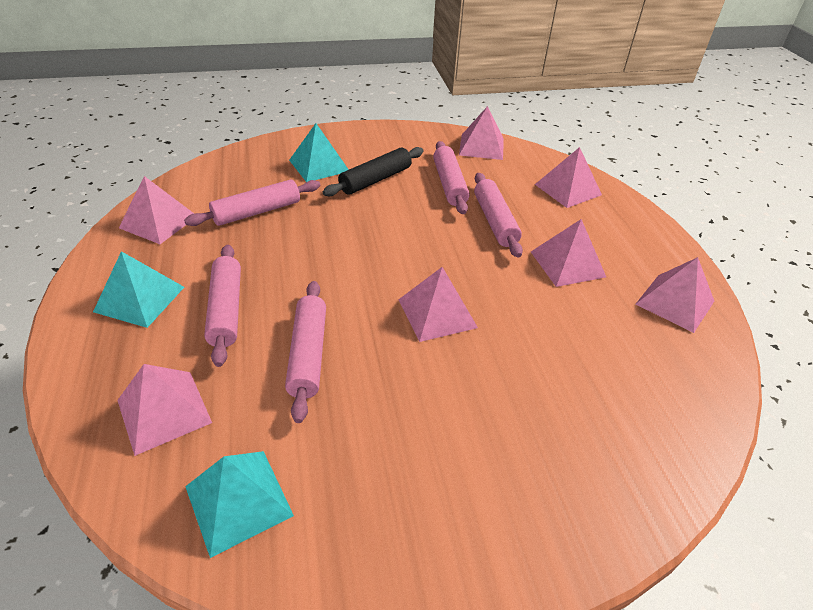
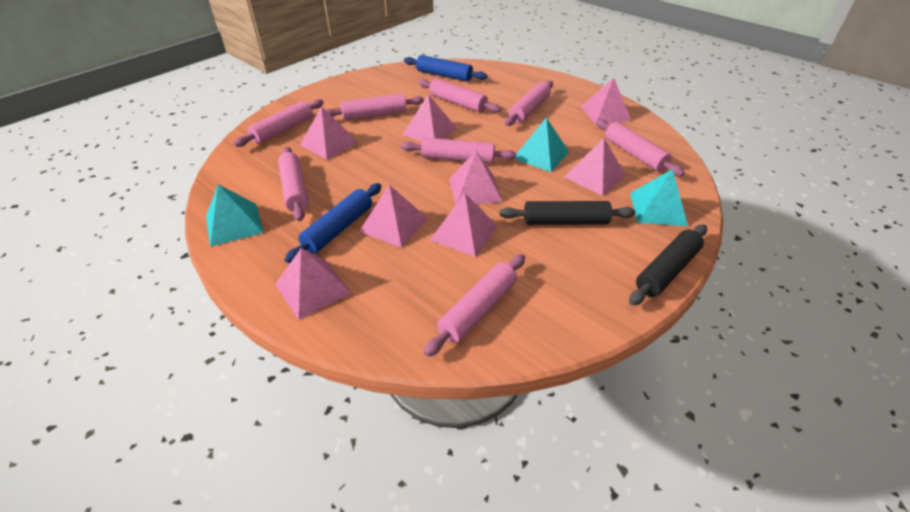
black rolling pin: 1 -> 2
blue rolling pin: 0 -> 2
pink pyramid: 7 -> 8
pink rolling pin: 5 -> 8

